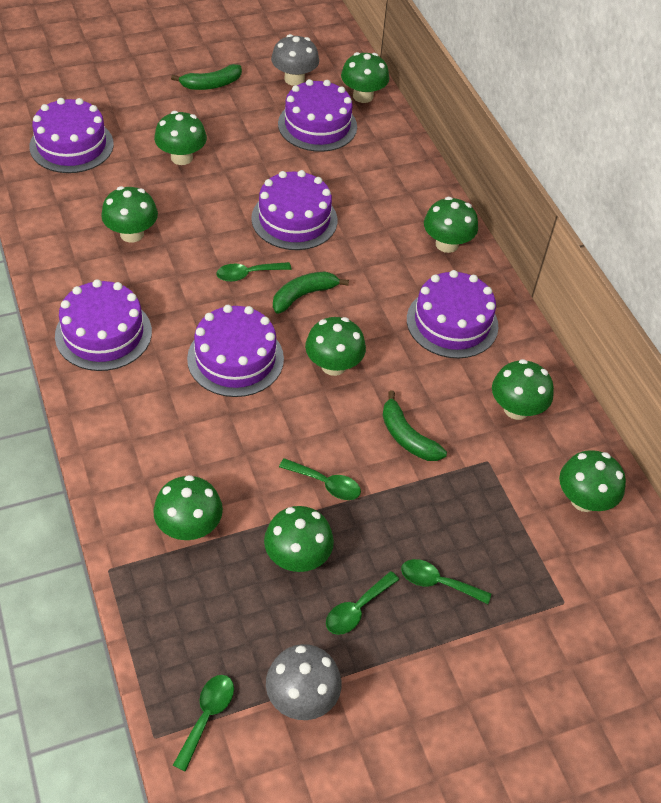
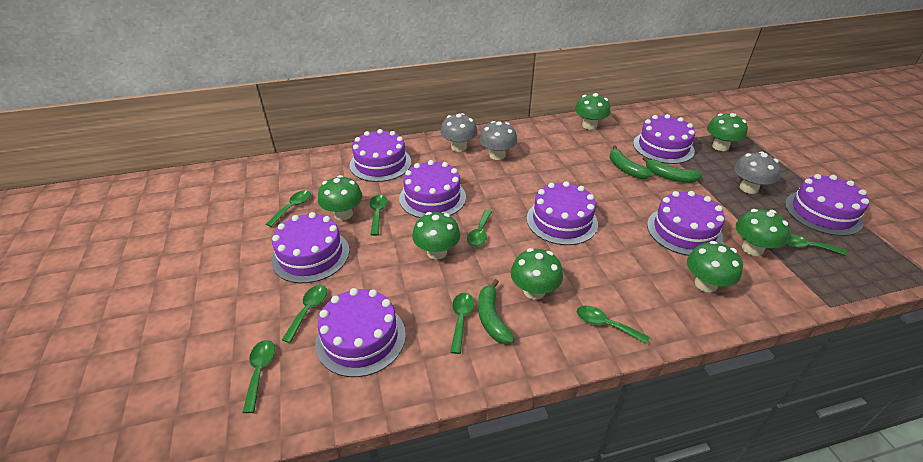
green mushroom: 9 -> 7
green spoon: 5 -> 8
grey mushroom: 2 -> 3
purple cake: 6 -> 8

